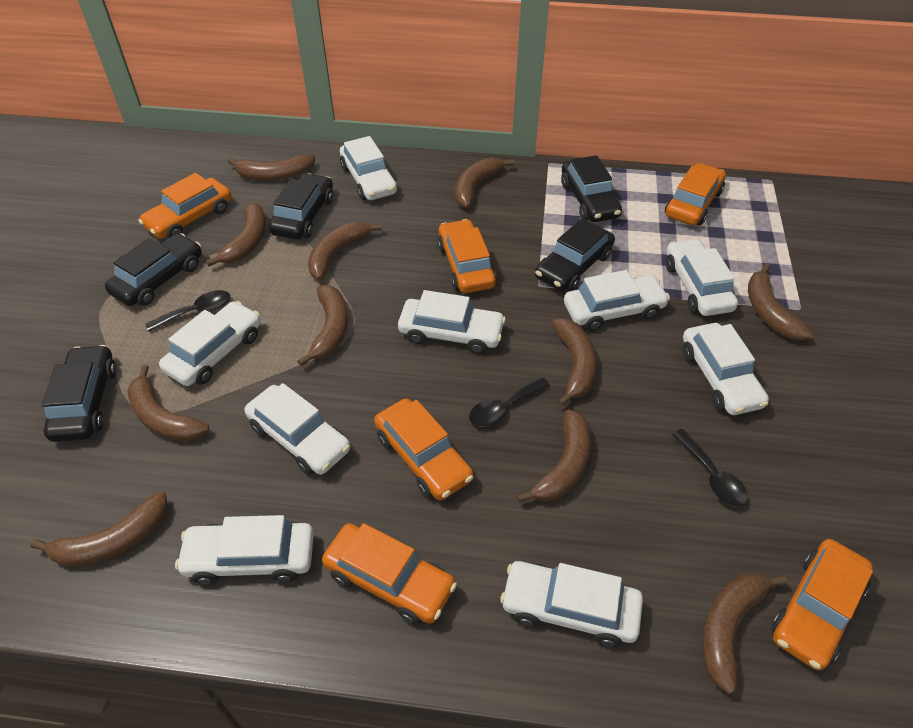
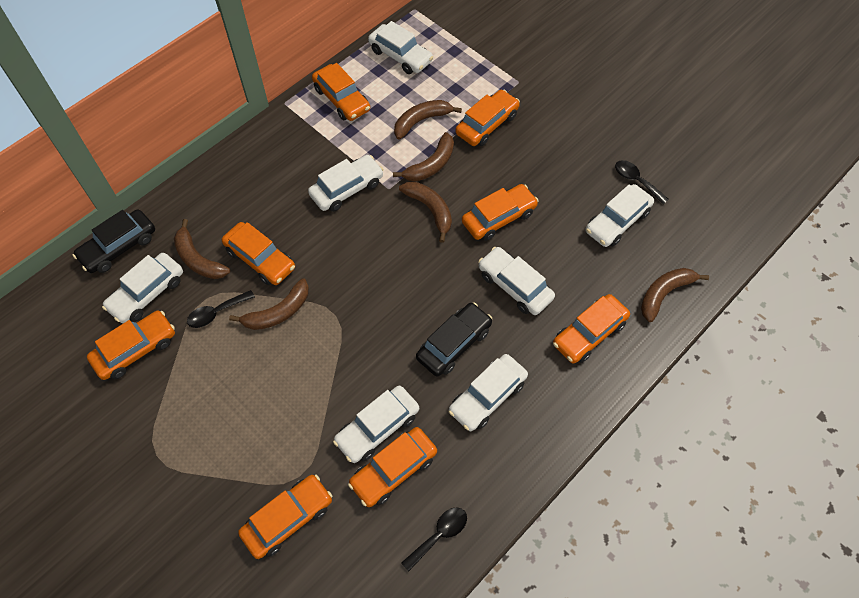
black car: 5 -> 2
brown banana: 11 -> 6
orange car: 6 -> 8
white car: 9 -> 7

